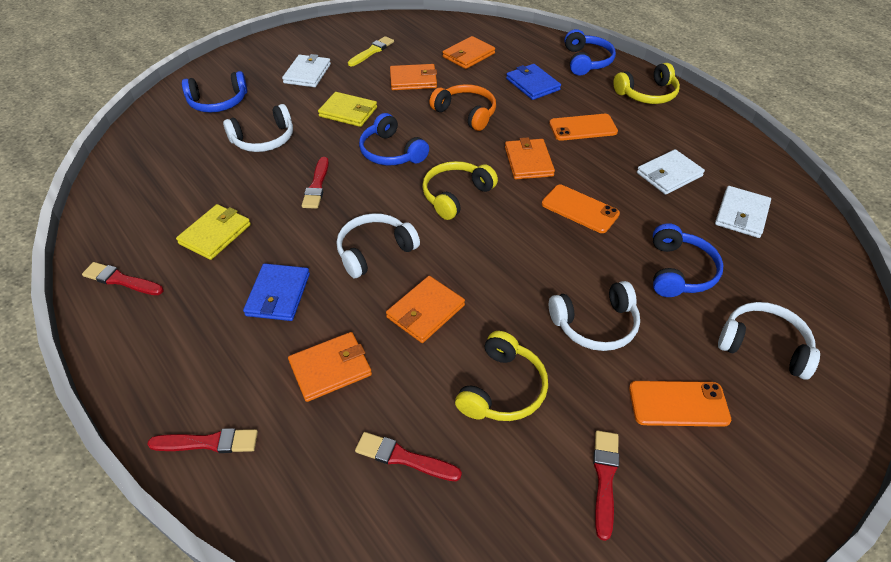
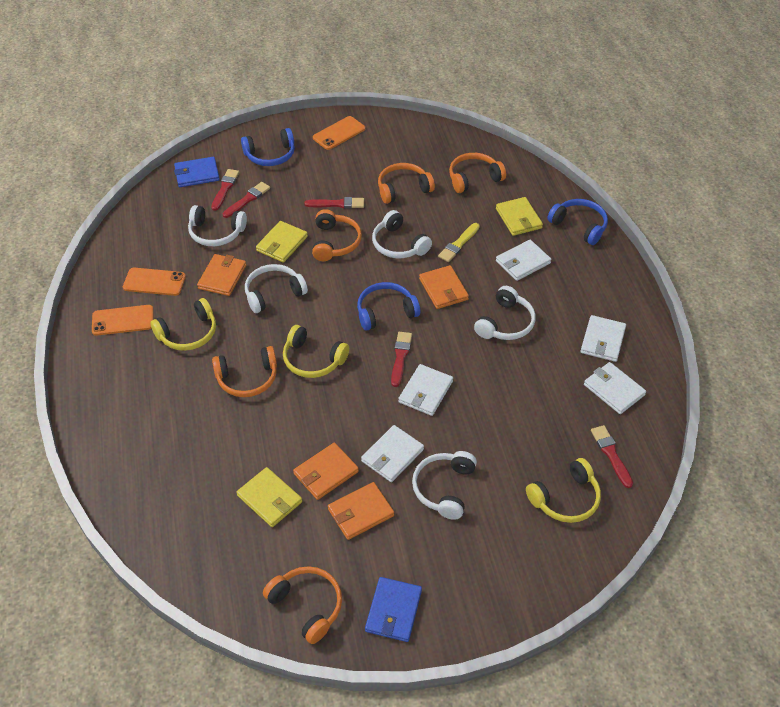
blue headphones: 4 -> 3
orange headphones: 1 -> 5
orange wallet: 5 -> 4
white headphones: 4 -> 5
white wallet: 3 -> 5
yellow wallet: 2 -> 3

